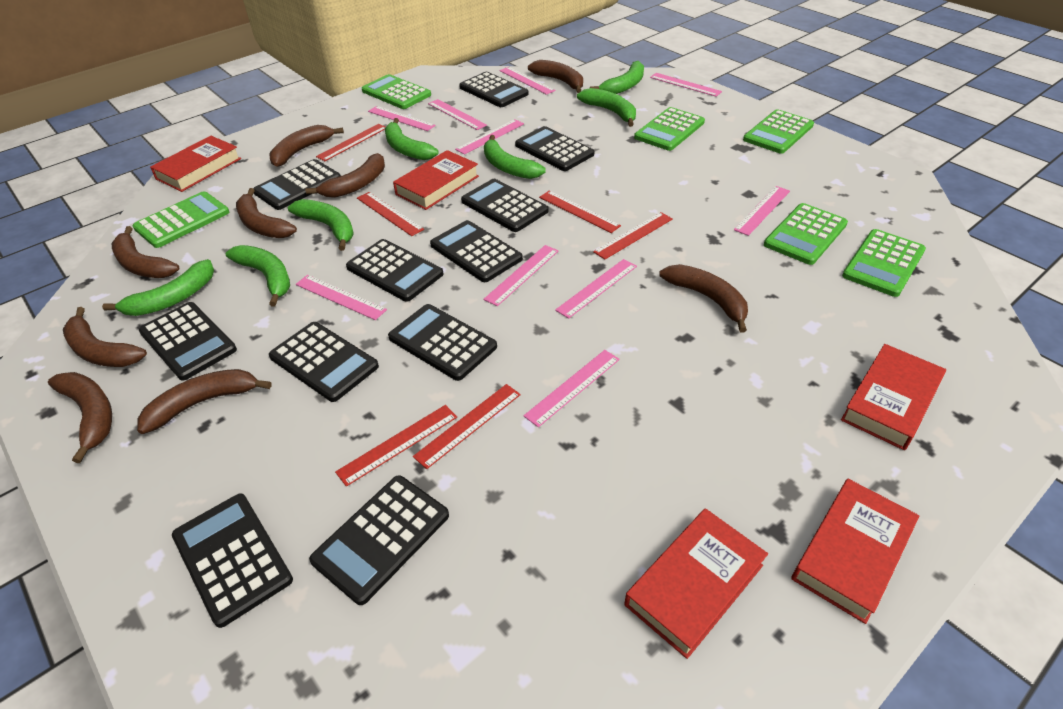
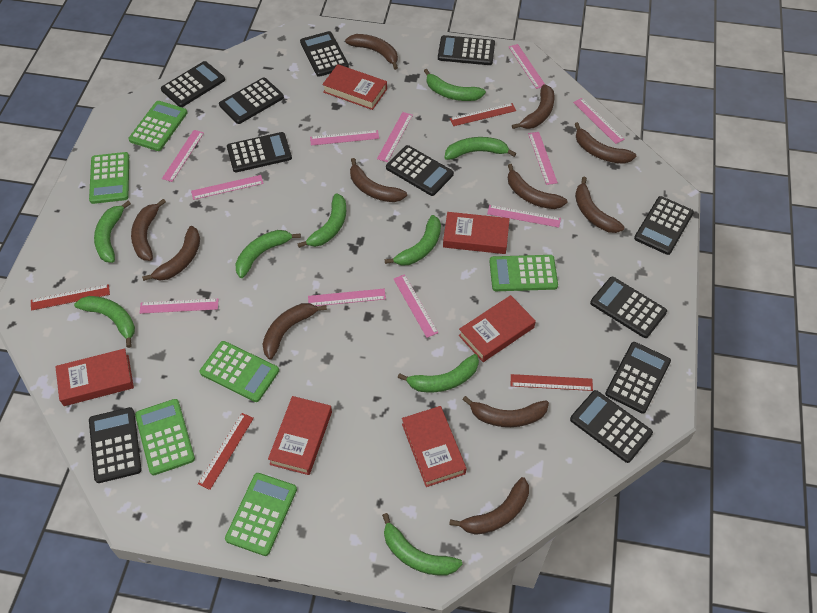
brown banana: 9 -> 11
green banana: 7 -> 9
pink ruler: 10 -> 11
red book: 5 -> 6
red ruler: 6 -> 4

